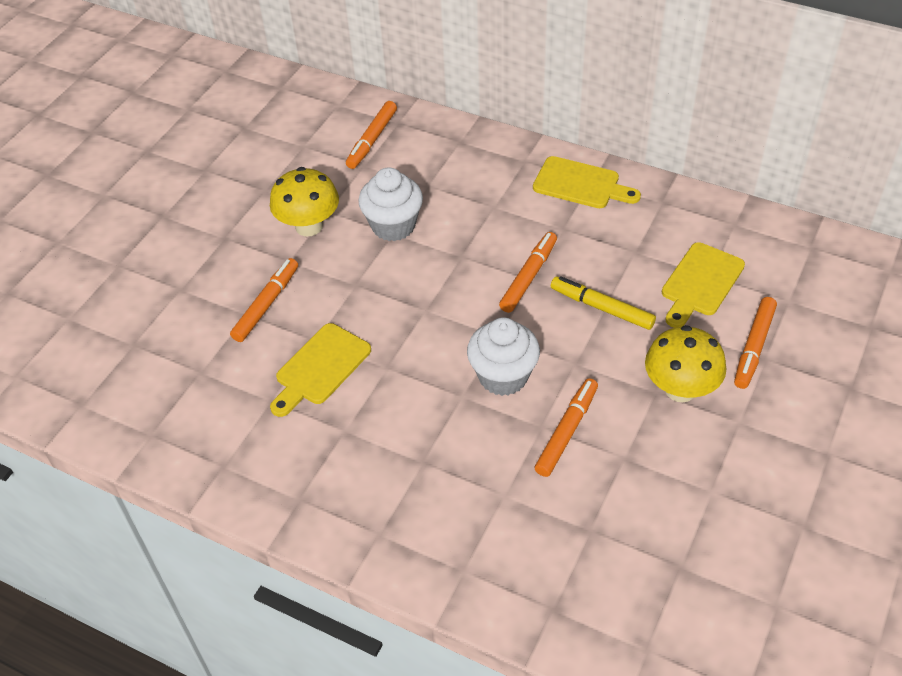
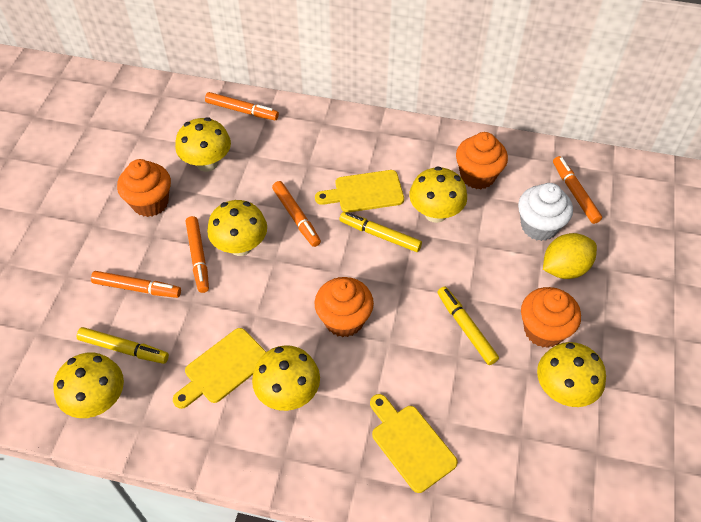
orange cupcake: 0 -> 4
white cupcake: 2 -> 1
yellow lemon: 0 -> 1
yellow marker: 1 -> 3
yellow mushroom: 2 -> 6

